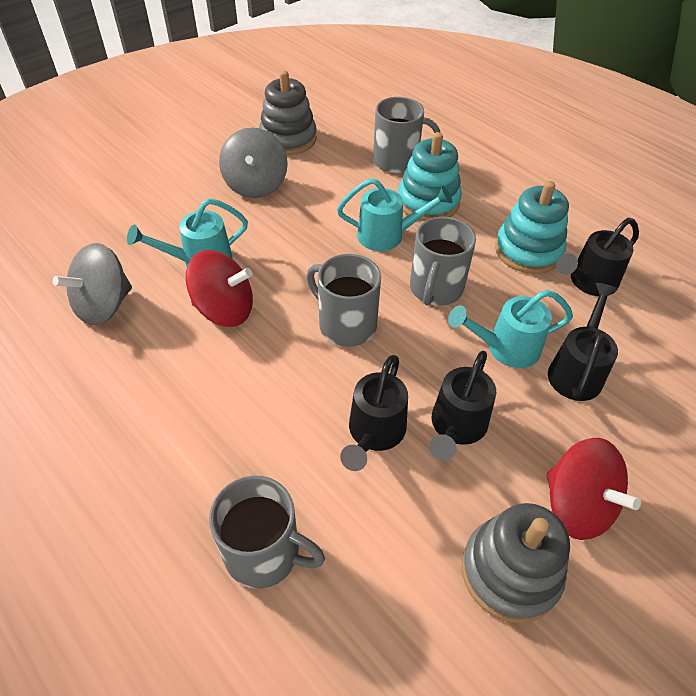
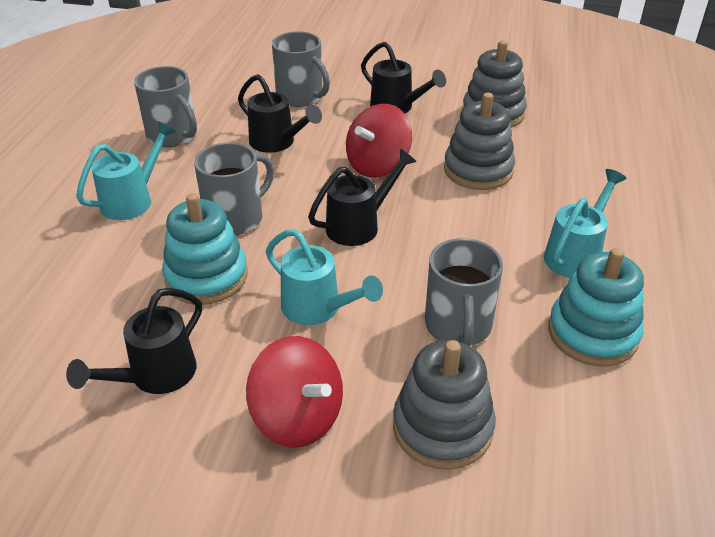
grey spinning top: 2 -> 0
grey stacking toy: 2 -> 3

